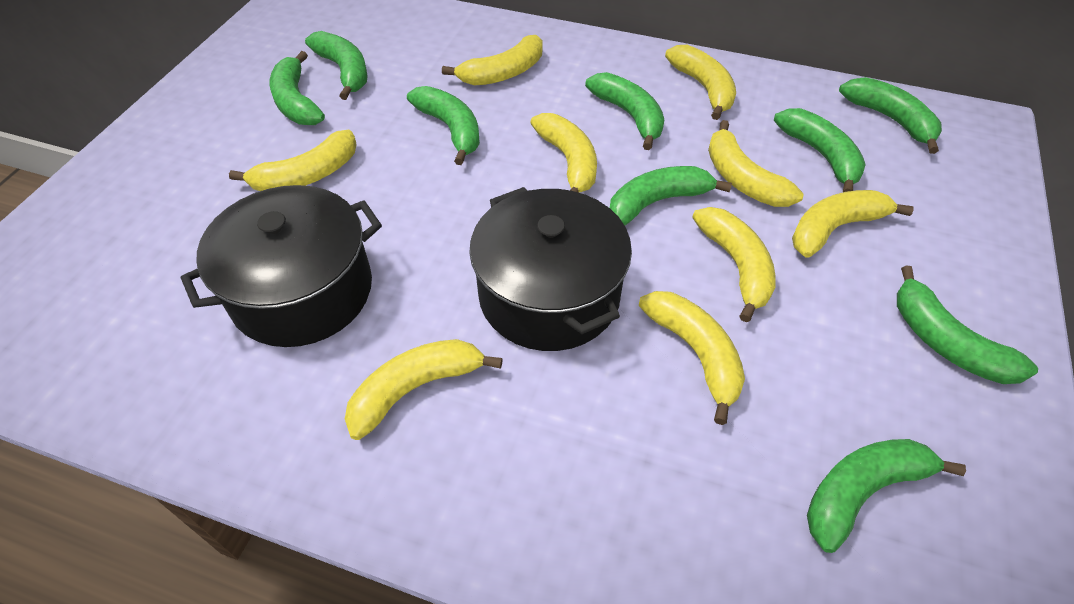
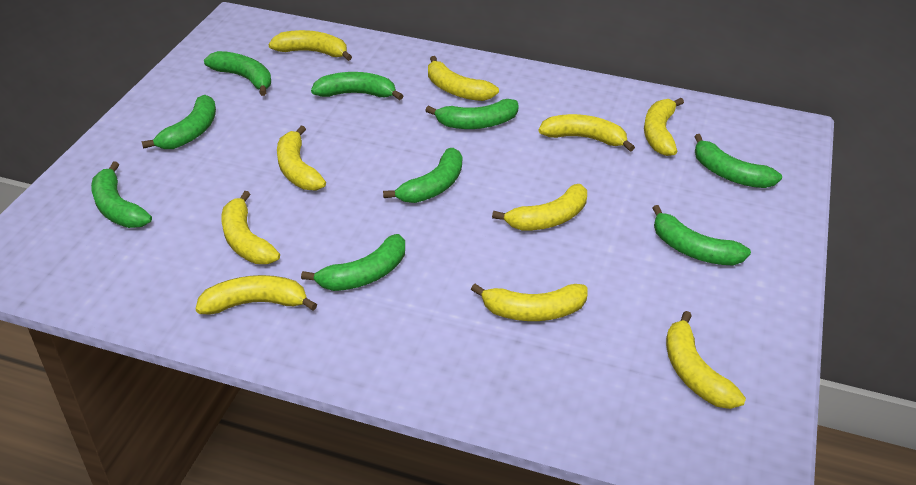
black pot: 2 -> 0
yellow banana: 9 -> 10

